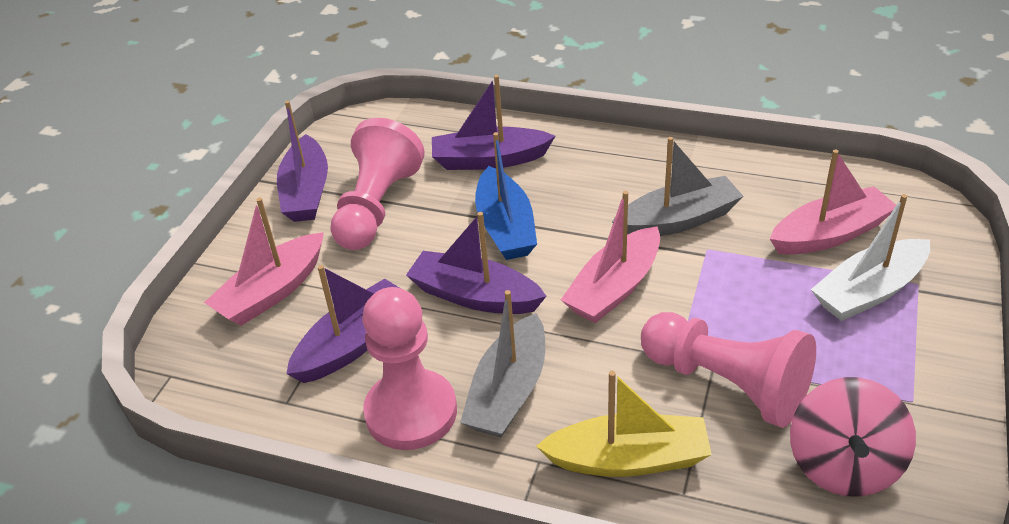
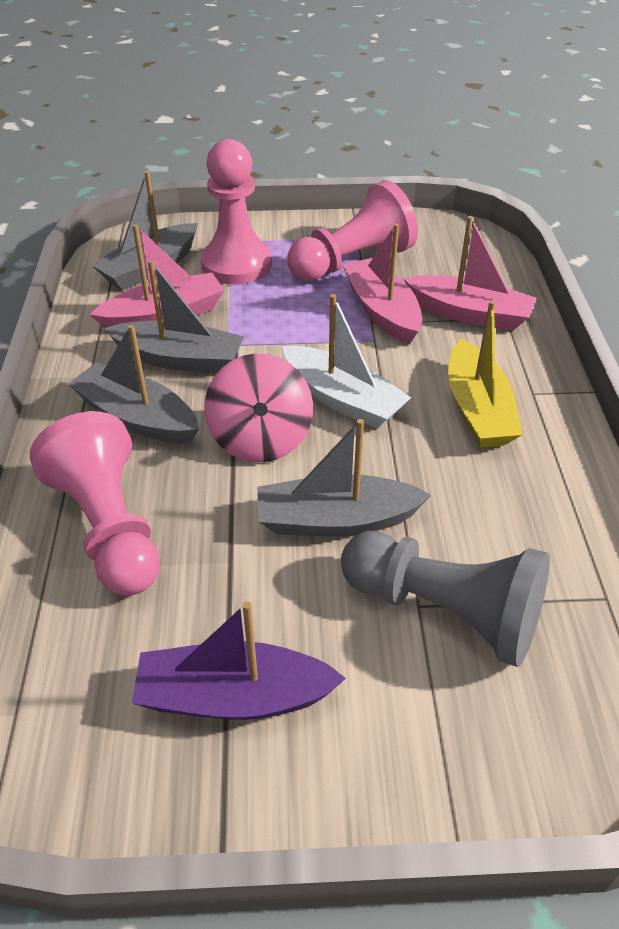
blue boat: 1 -> 0
grey boat: 2 -> 4
grey pawn: 0 -> 1
purple boat: 4 -> 1

